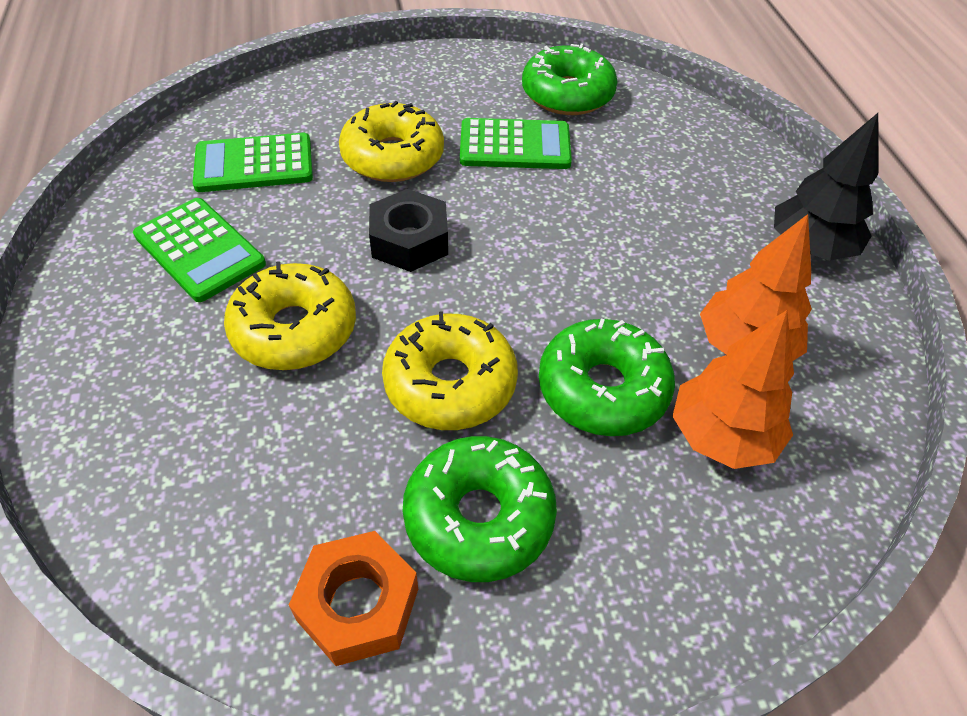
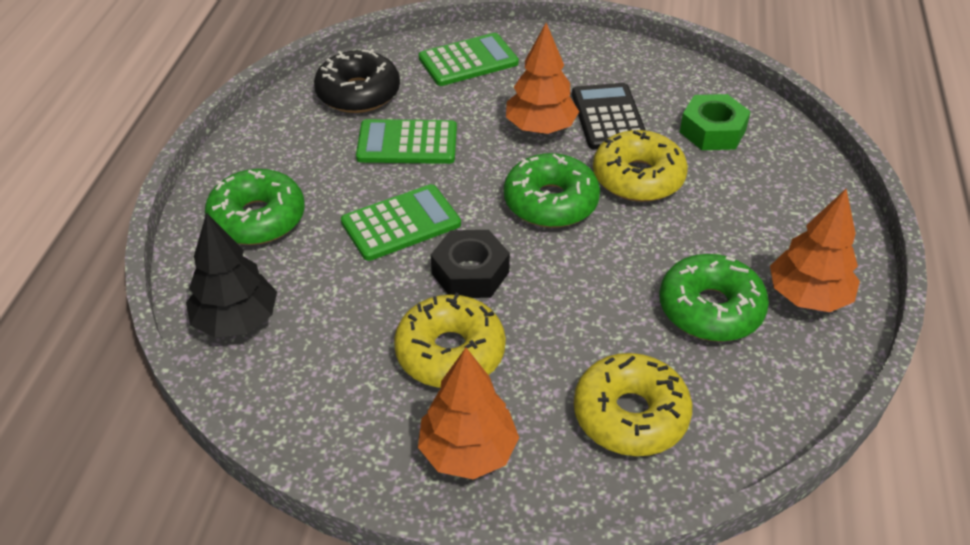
black calculator: 0 -> 1
black donut: 0 -> 1
green nut: 0 -> 1
orange nut: 1 -> 0
orange tree: 2 -> 3

